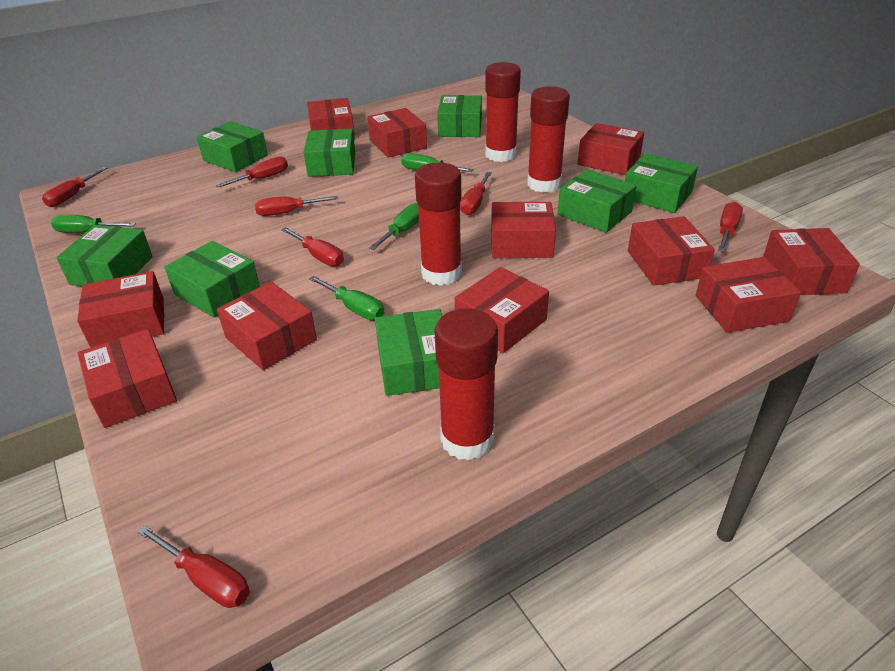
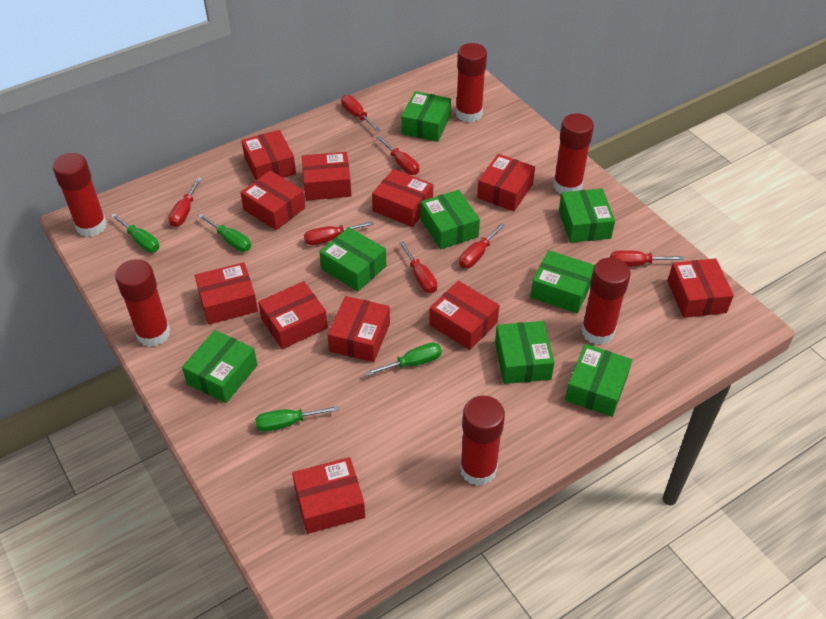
red glue stick: 4 -> 6

